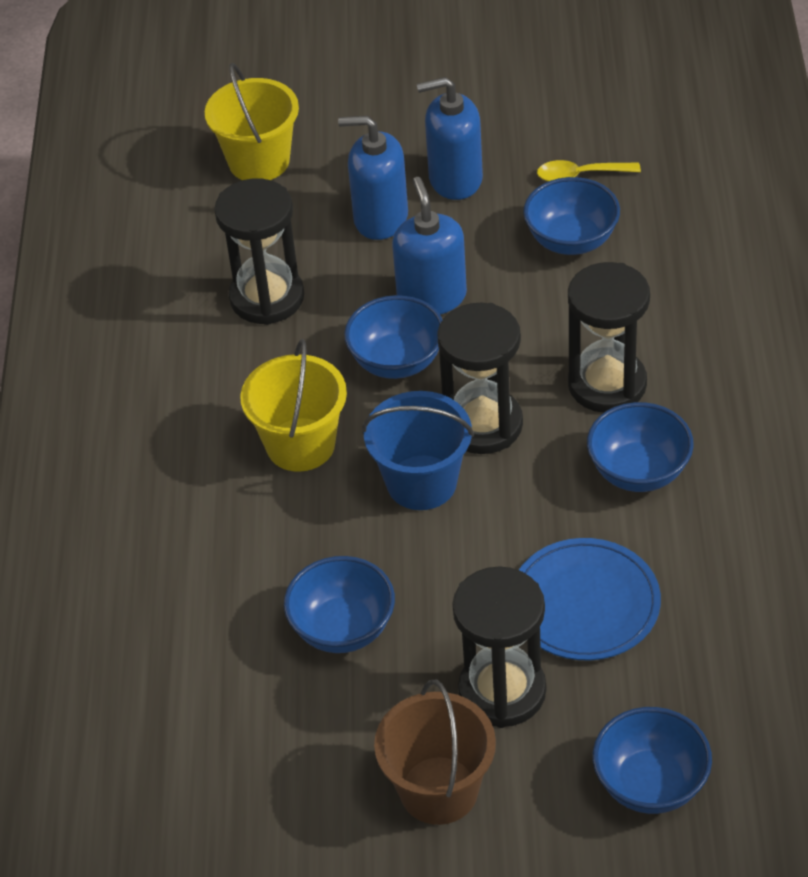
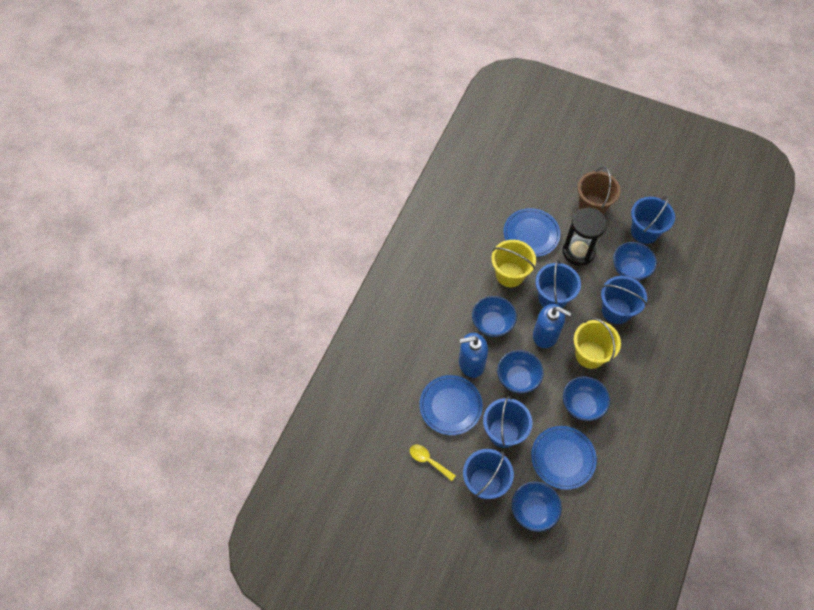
black hourglass: 4 -> 1
blue bucket: 1 -> 5
blue plate: 1 -> 3
blue soap dispenser: 3 -> 2

